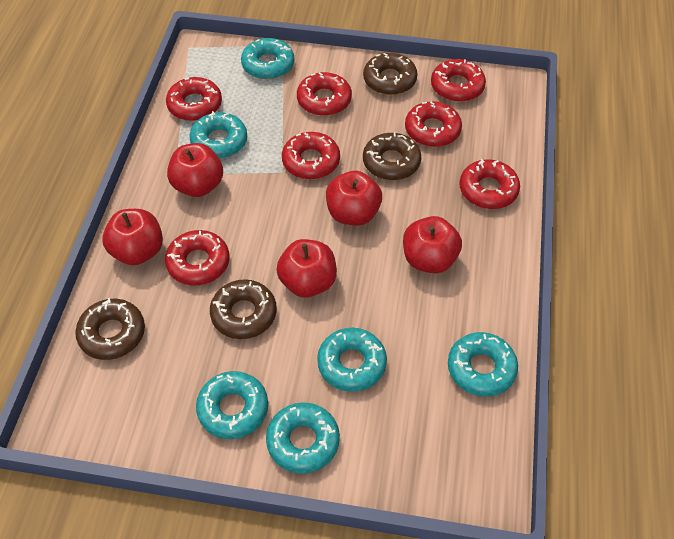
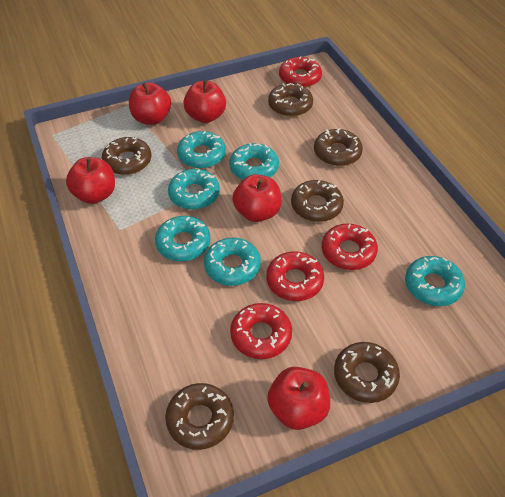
brown donut: 4 -> 6
red donut: 7 -> 4

